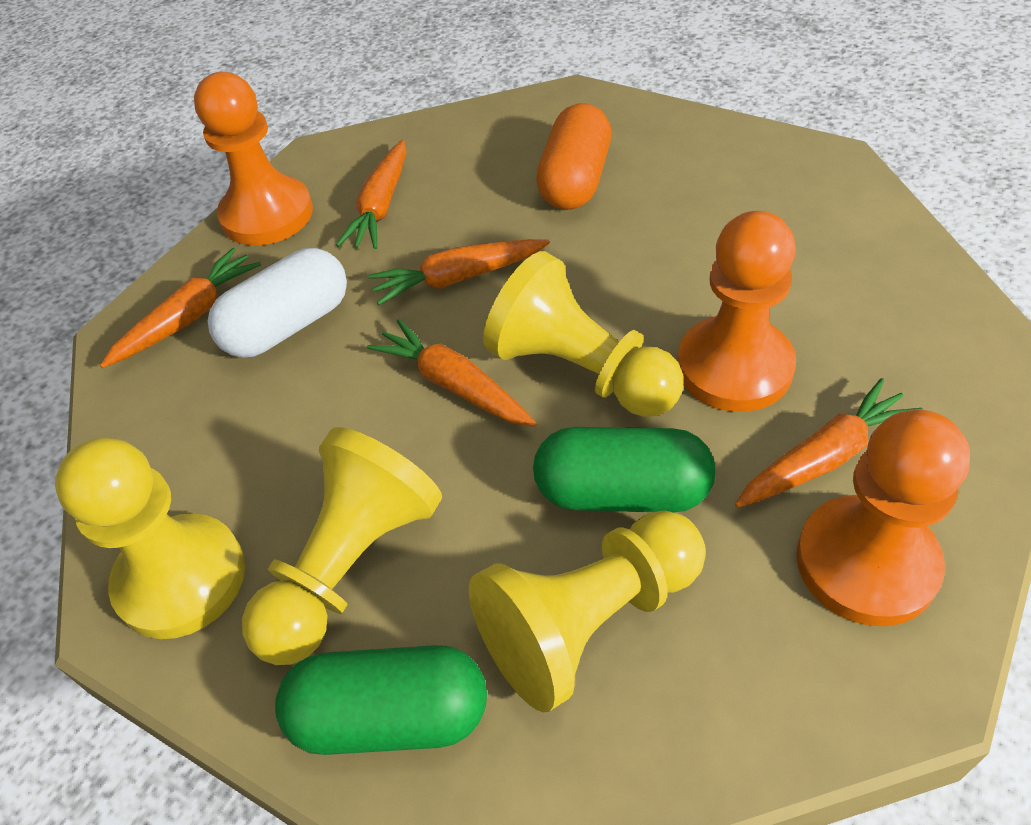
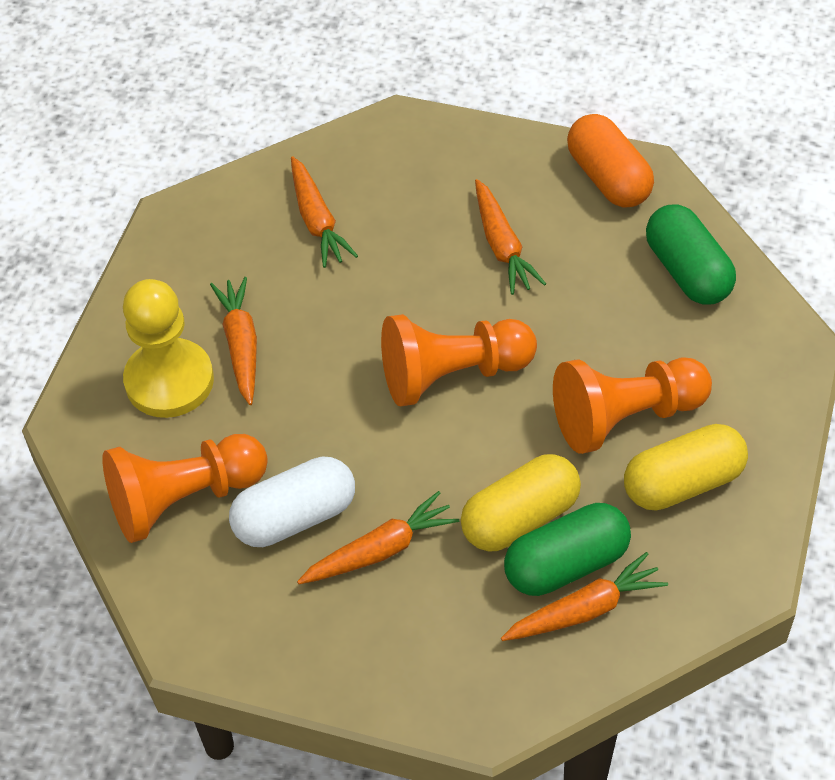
yellow capsule: 0 -> 2
yellow pawn: 4 -> 1

